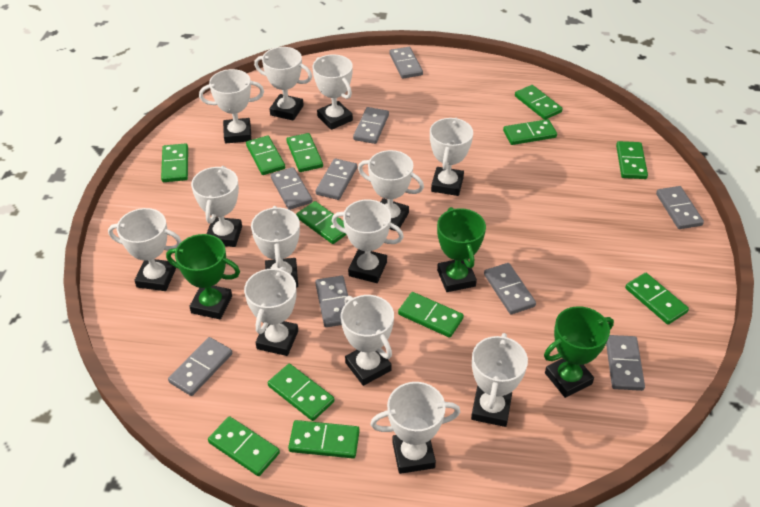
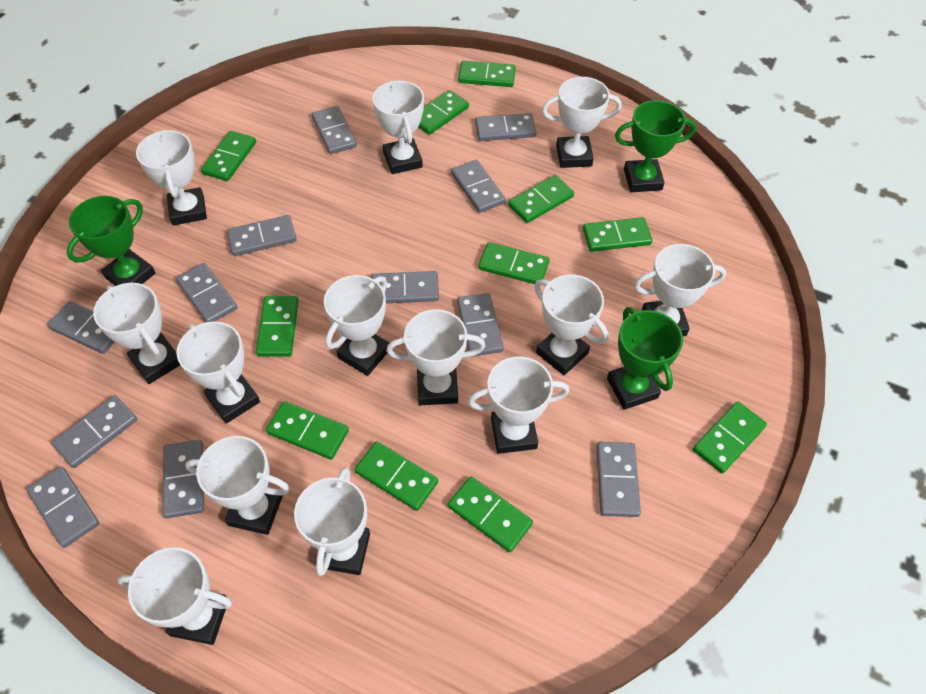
green domino: 12 -> 11
grey domino: 9 -> 12

